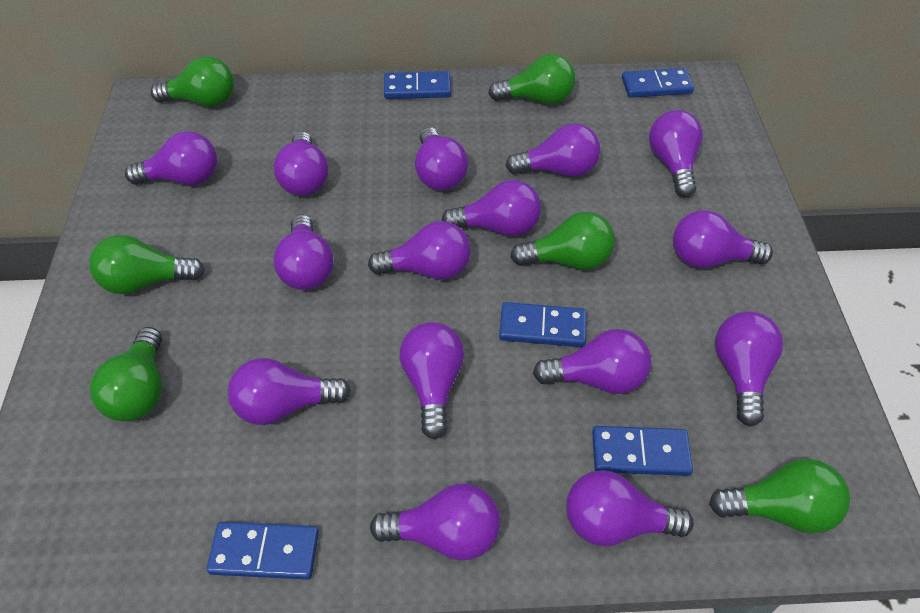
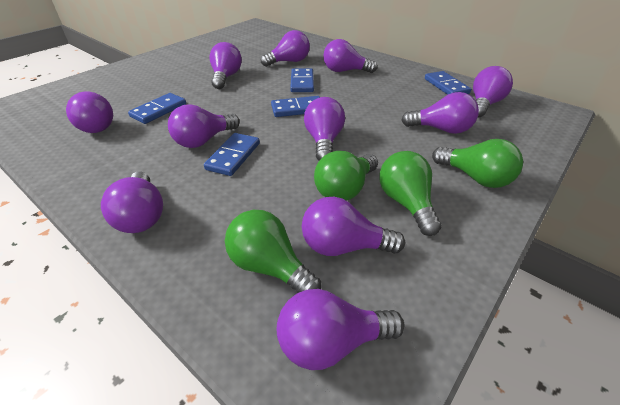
green light bulb: 6 -> 4
purple light bulb: 15 -> 11

